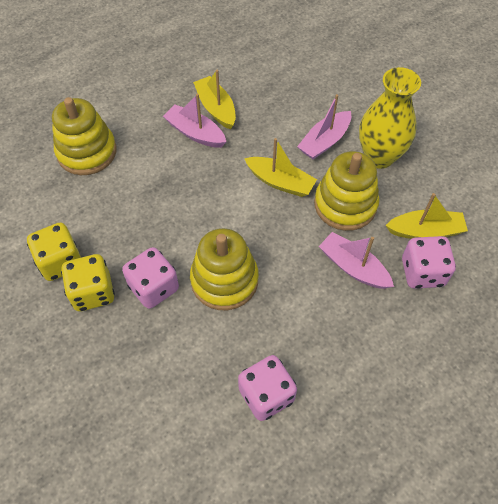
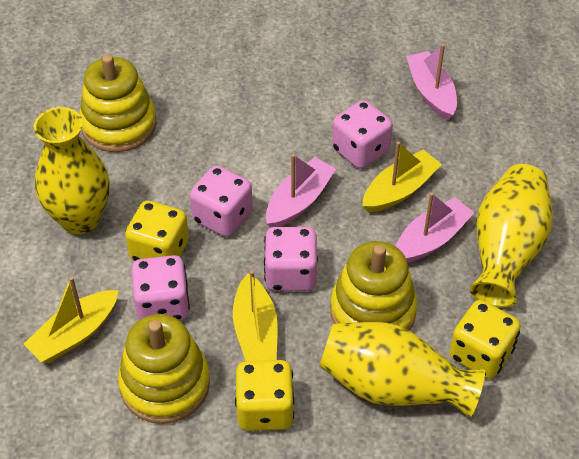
pink dice: 3 -> 4
yellow dice: 2 -> 3
yellow vase: 1 -> 3

